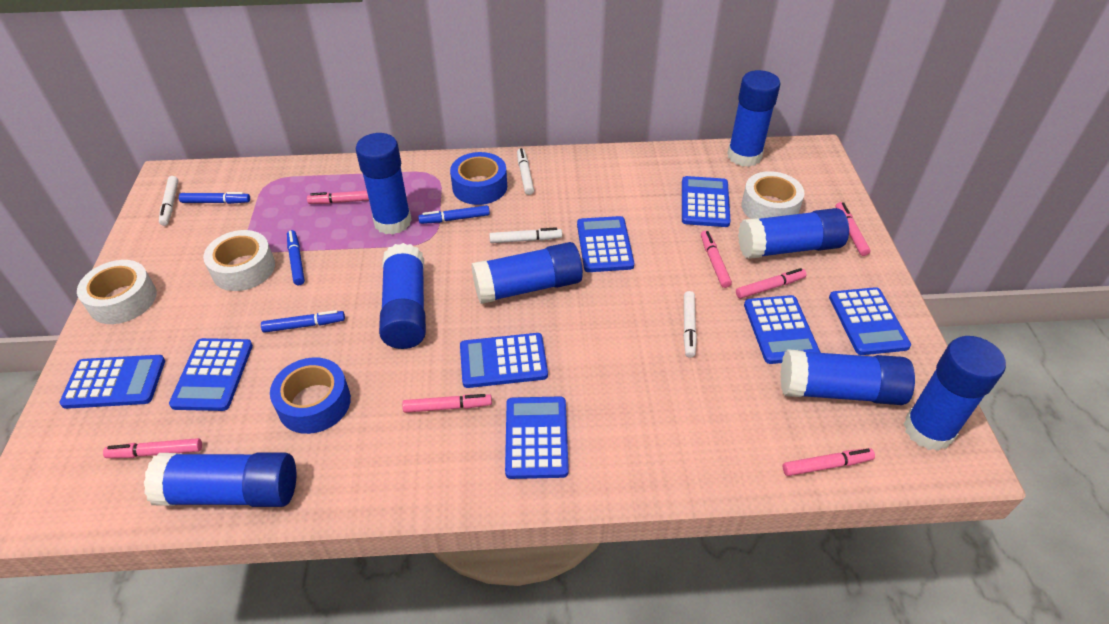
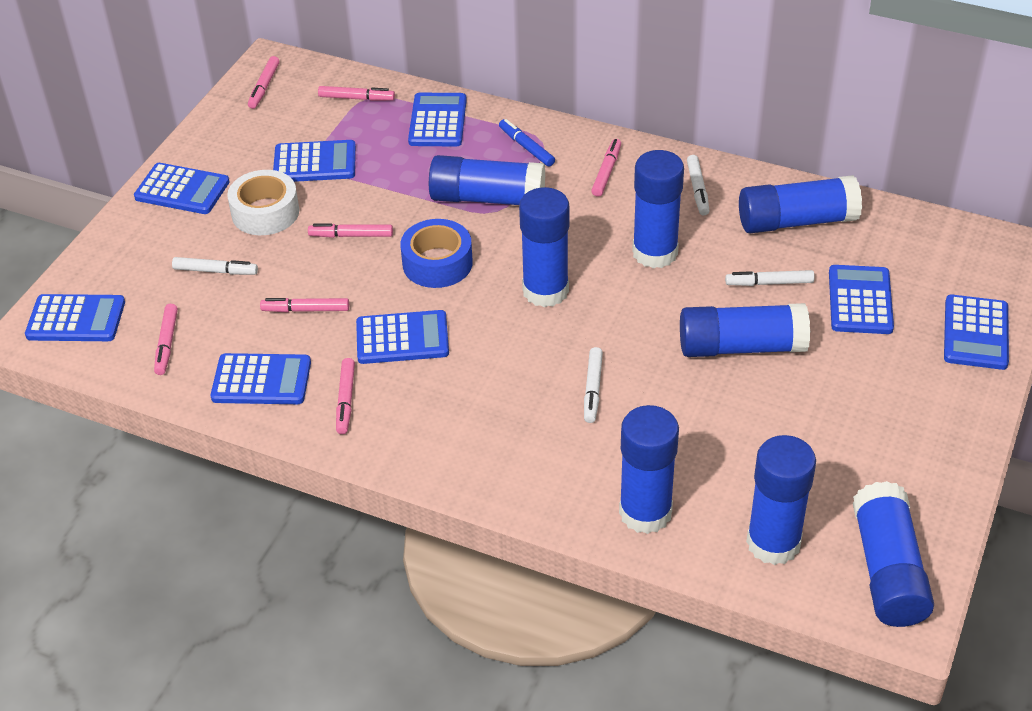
blue marker: 4 -> 1
blue tape: 2 -> 1
white tape: 3 -> 1

